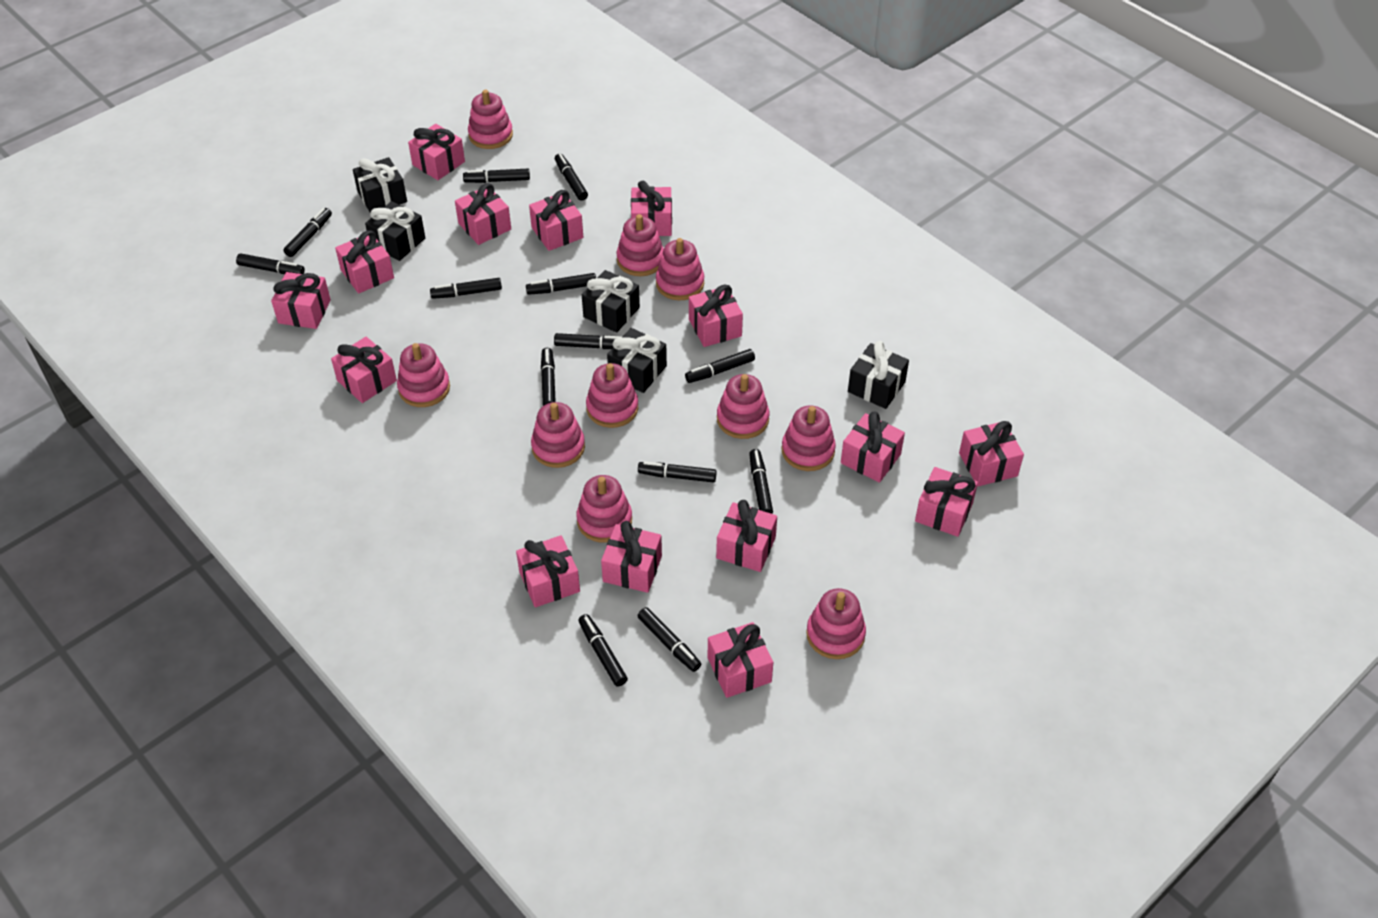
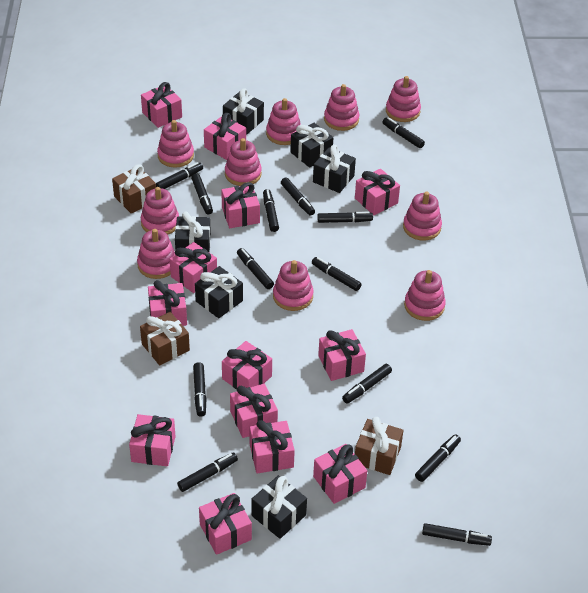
black gift: 5 -> 6
brown gift: 0 -> 3
pink gift: 15 -> 13

